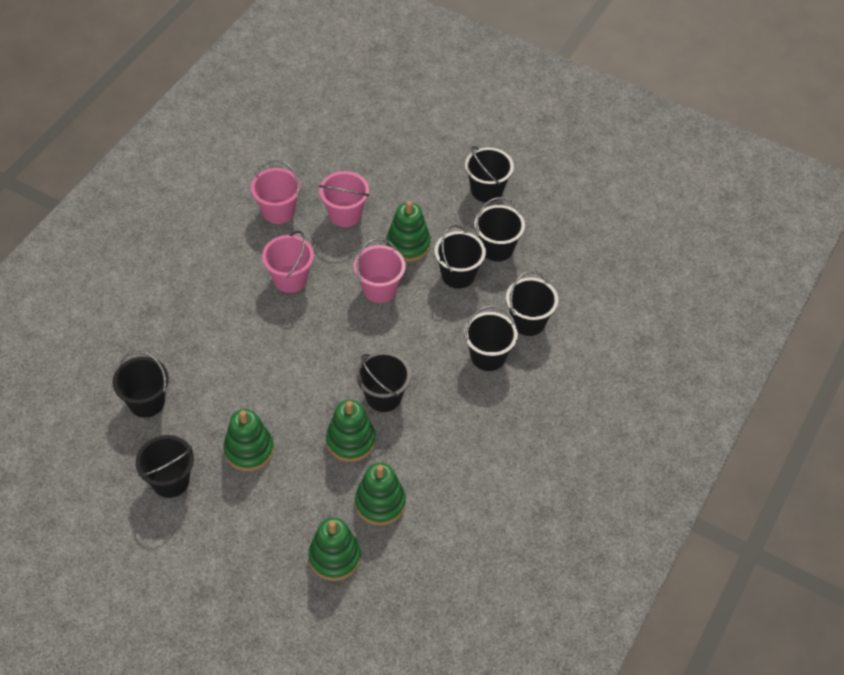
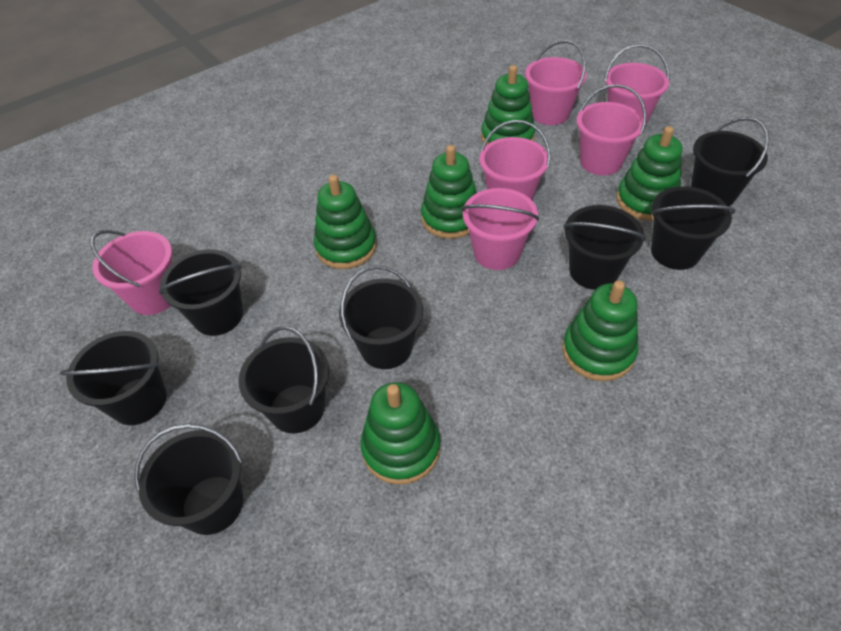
green stacking toy: 5 -> 6
pink bucket: 4 -> 6

